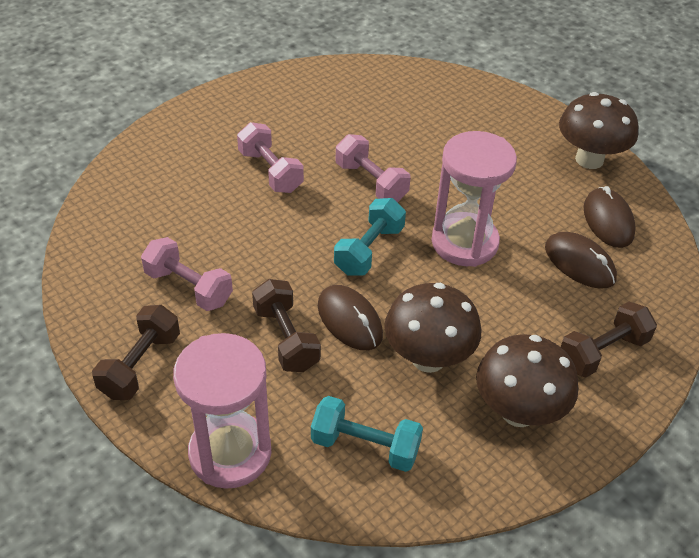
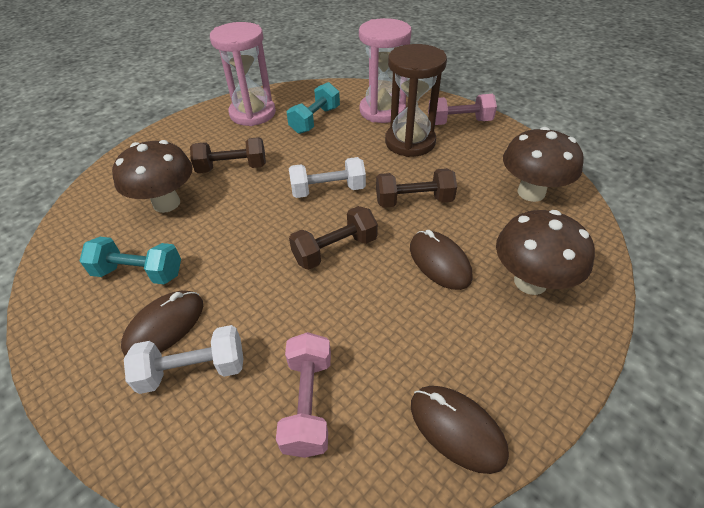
brown hourglass: 0 -> 1
pink dumbbell: 3 -> 2
white dumbbell: 0 -> 2

